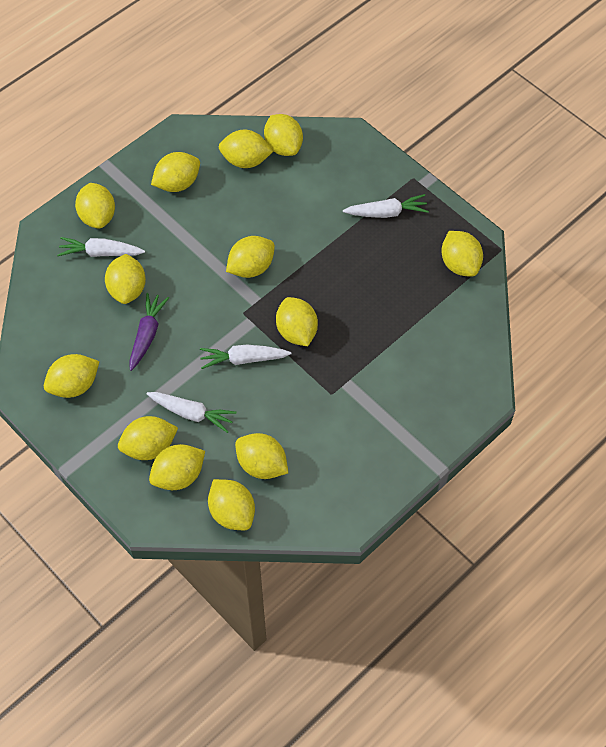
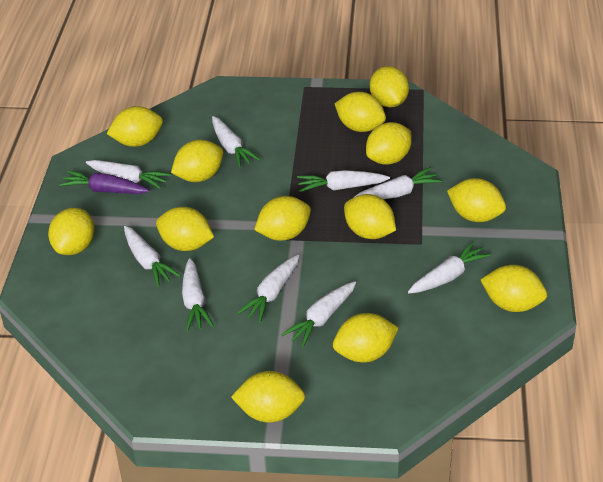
white carrot: 4 -> 9

